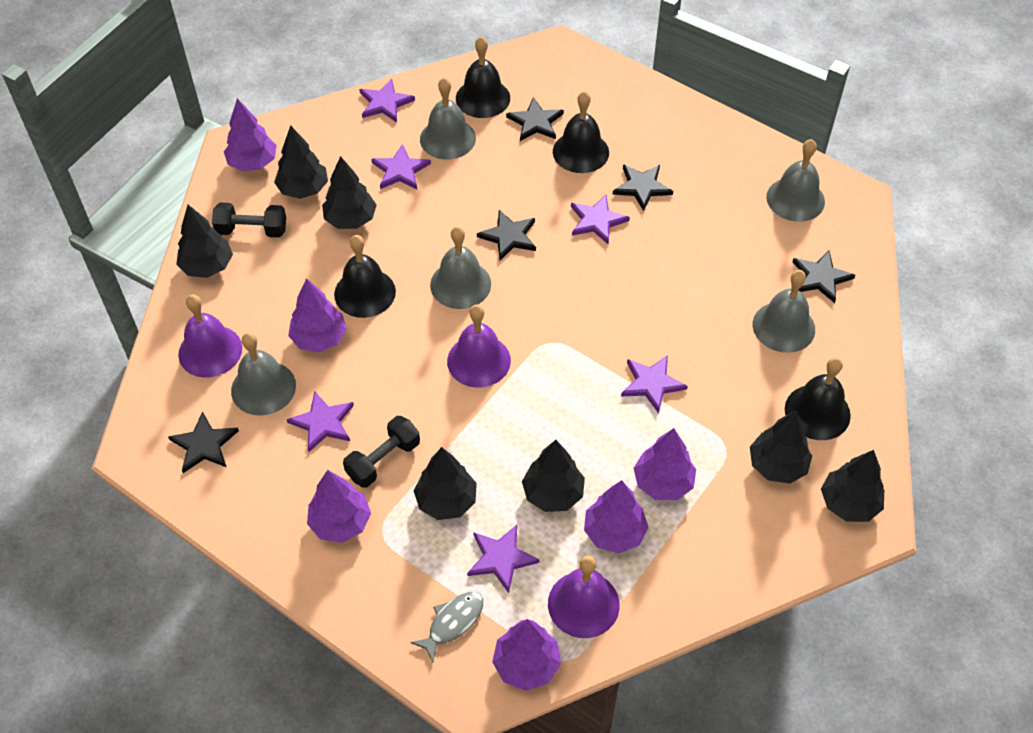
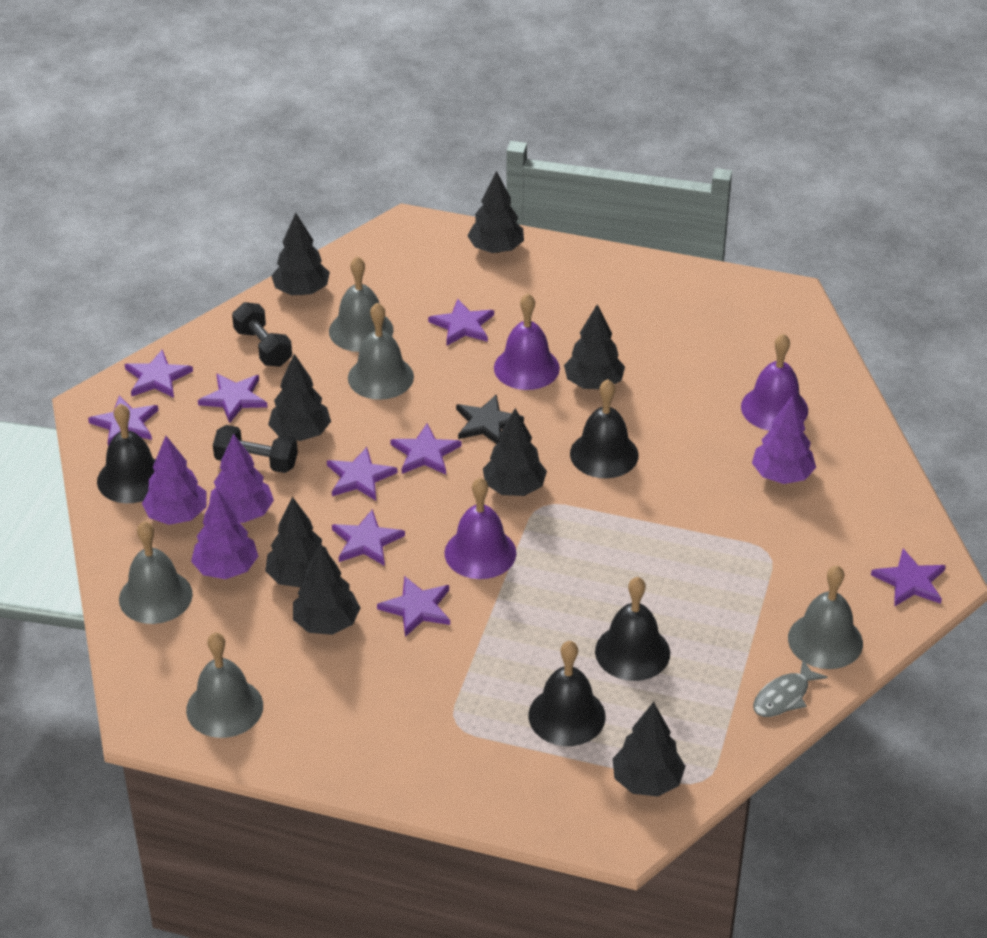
black star: 5 -> 1
black tree: 7 -> 8
purple star: 6 -> 9
purple tree: 6 -> 4

